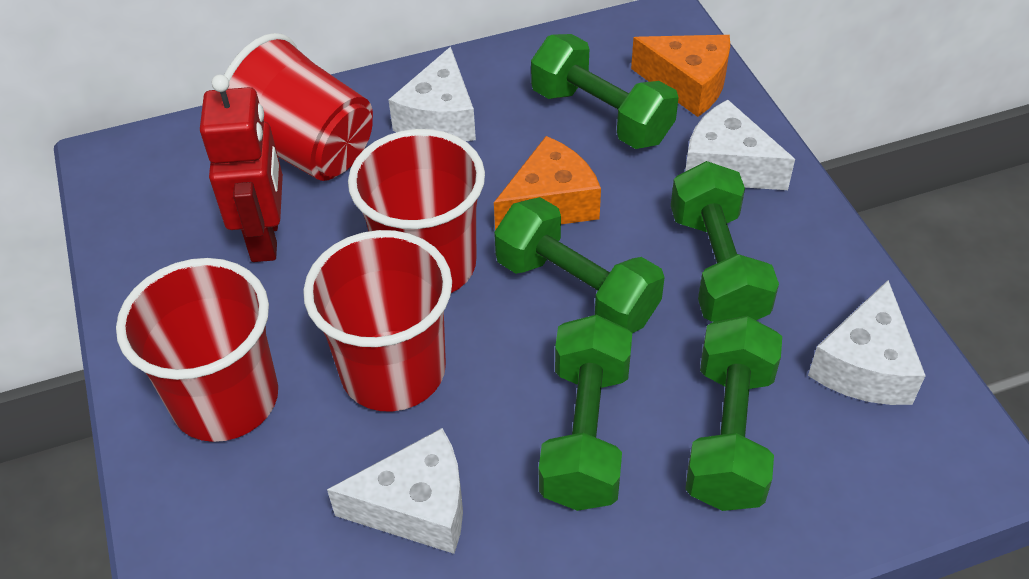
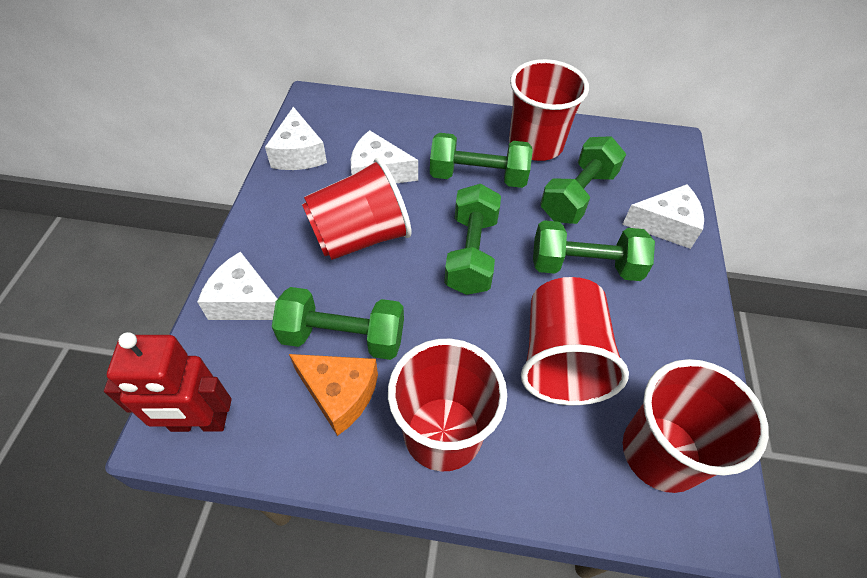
orange cheese: 2 -> 1
red cup: 4 -> 5

